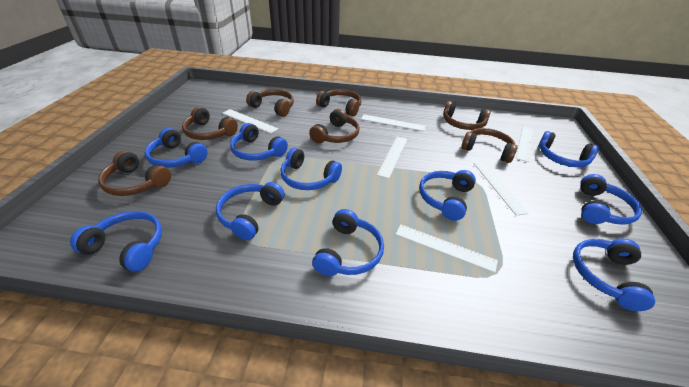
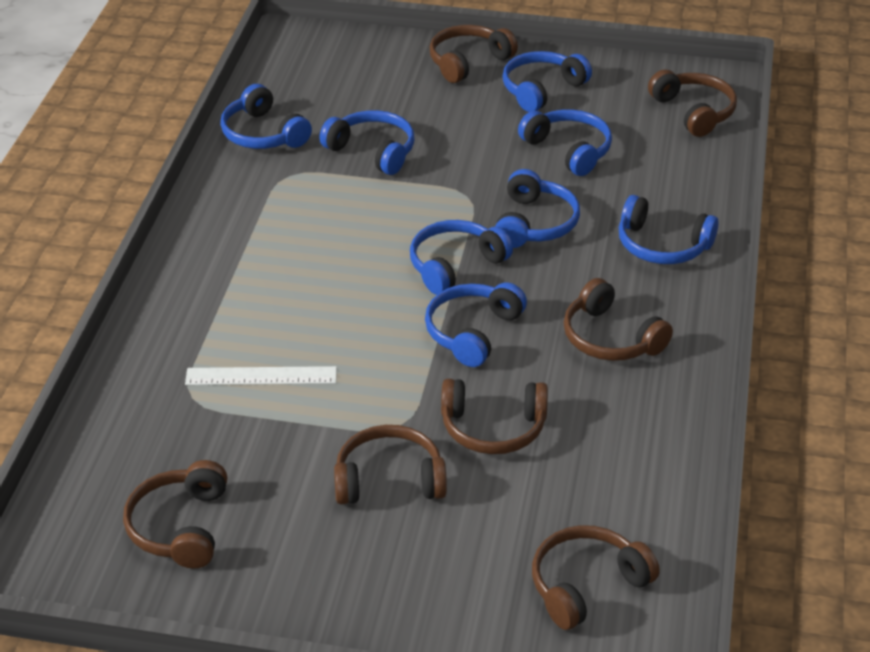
blue headphones: 10 -> 8
white ruler: 6 -> 1

